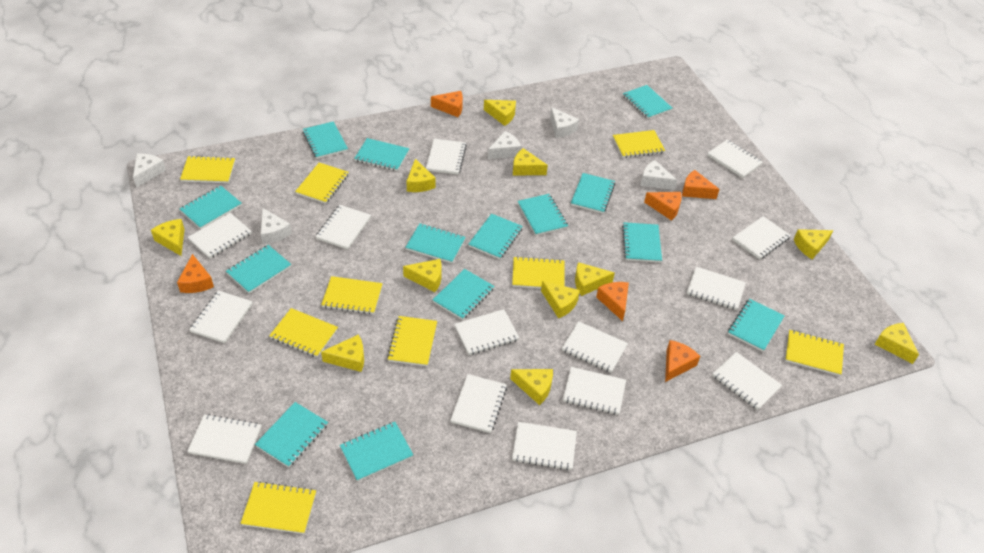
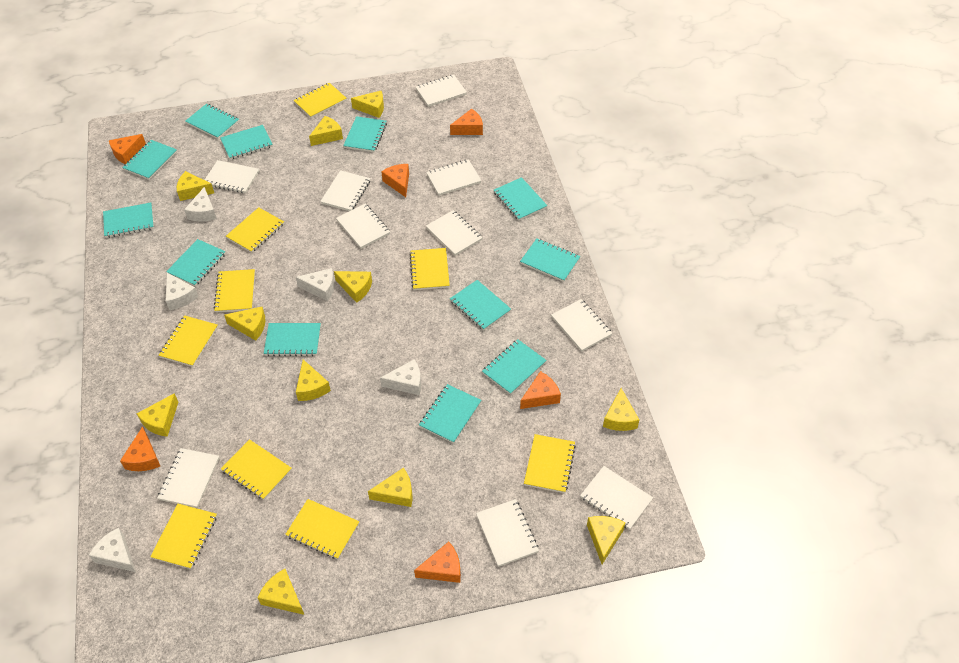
turquoise notebook: 14 -> 12
white notebook: 14 -> 10

